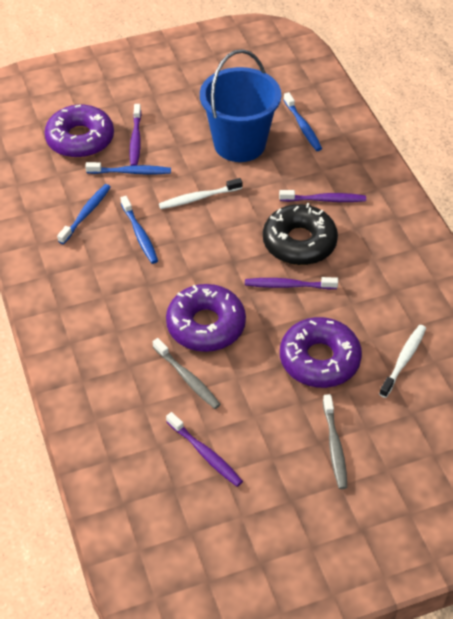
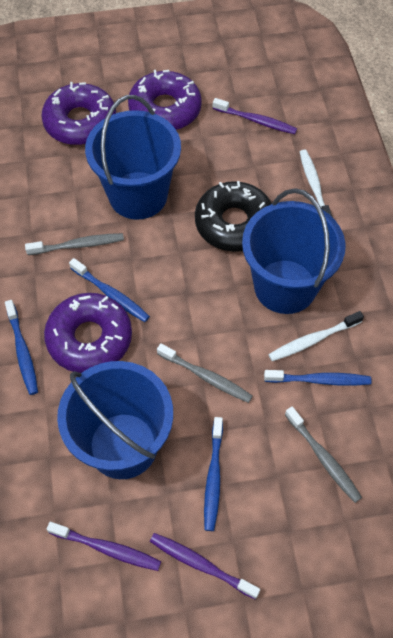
blue bucket: 1 -> 3
grey toothbrush: 2 -> 3
purple toothbrush: 4 -> 3

